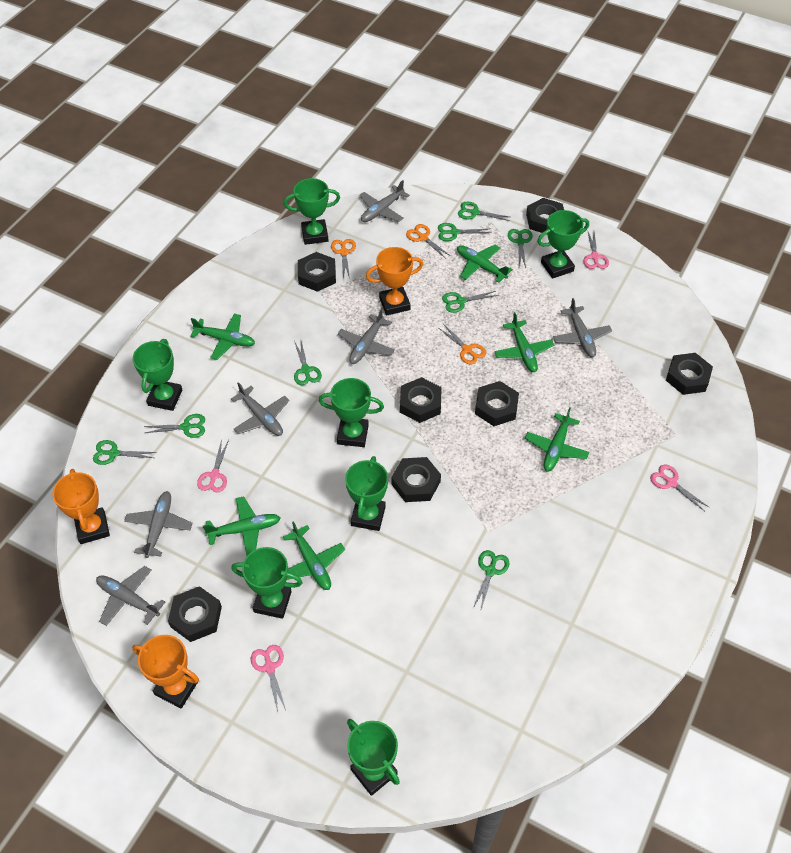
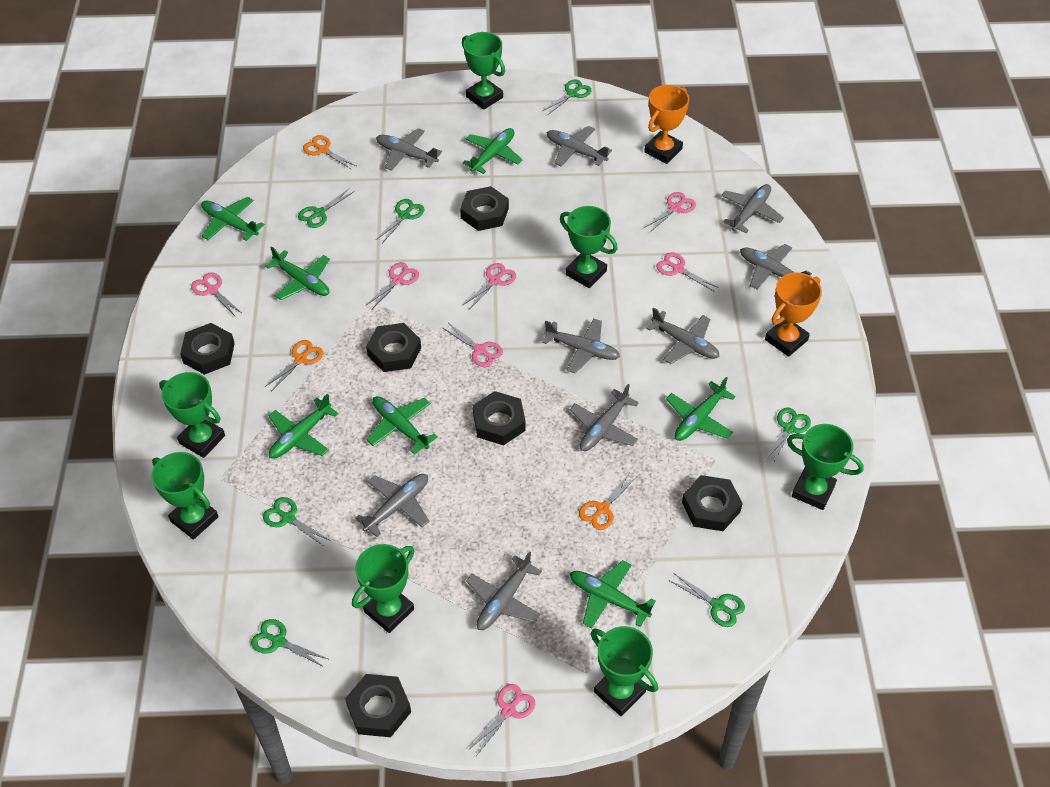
black nut: 7 -> 6
green plane: 6 -> 7
green scissors: 8 -> 7
grey plane: 6 -> 9
orange trophy: 3 -> 2
pink scissors: 4 -> 7

